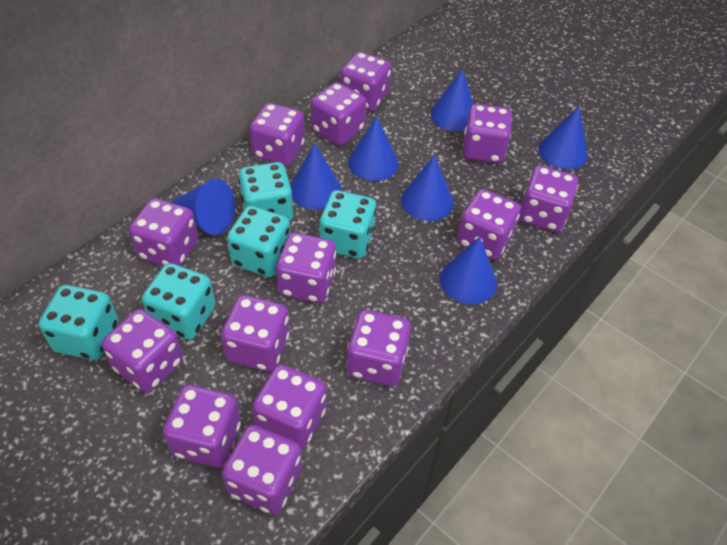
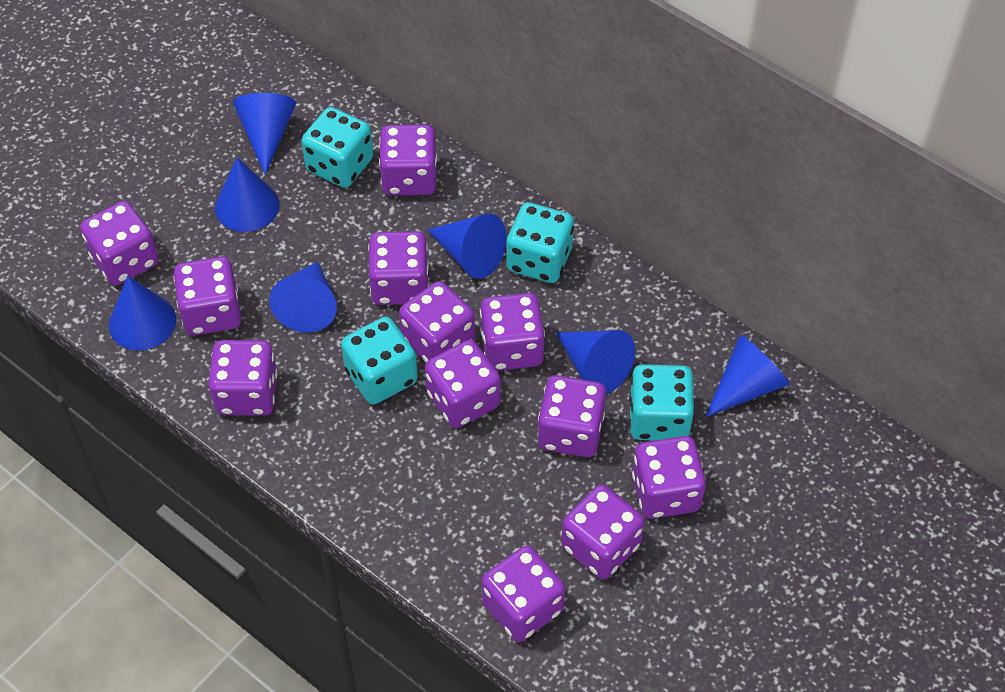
purple dice: 14 -> 12
turquoise dice: 5 -> 4

